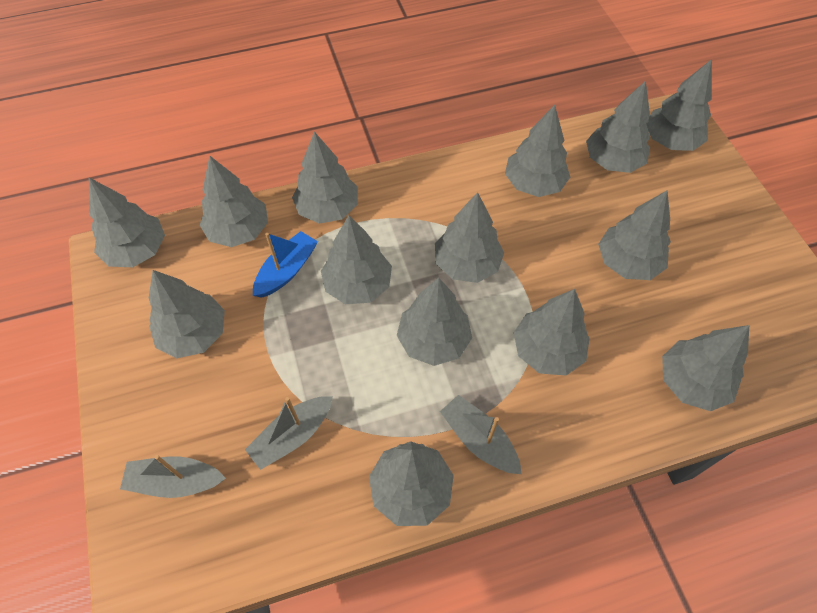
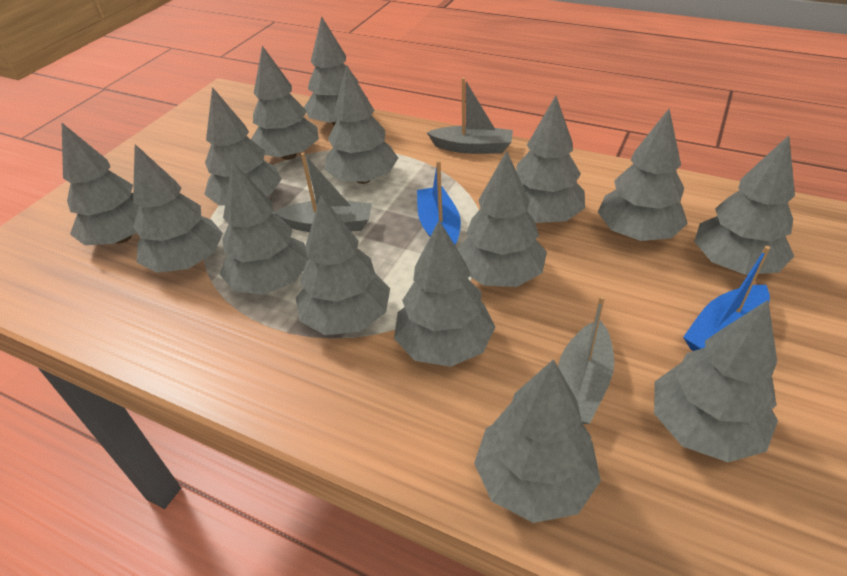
blue boat: 1 -> 2
grey tree: 14 -> 15

